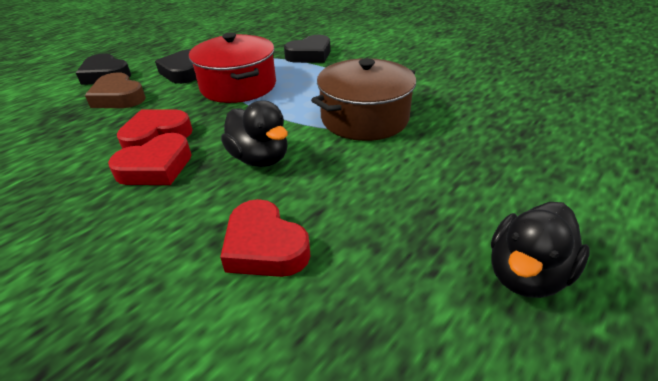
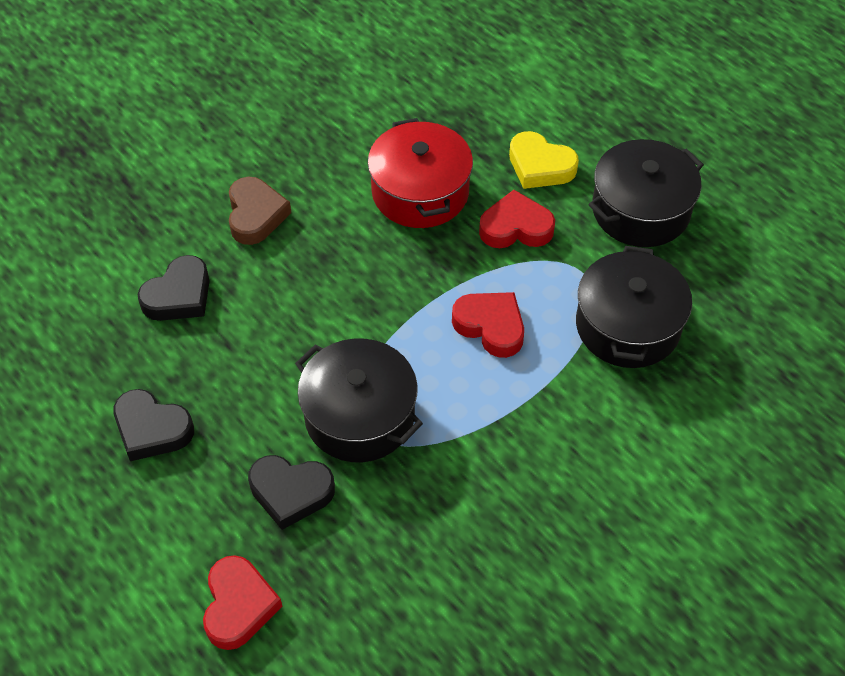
black duck: 2 -> 0
black pot: 0 -> 3
brown pot: 1 -> 0
yellow heart: 0 -> 1

